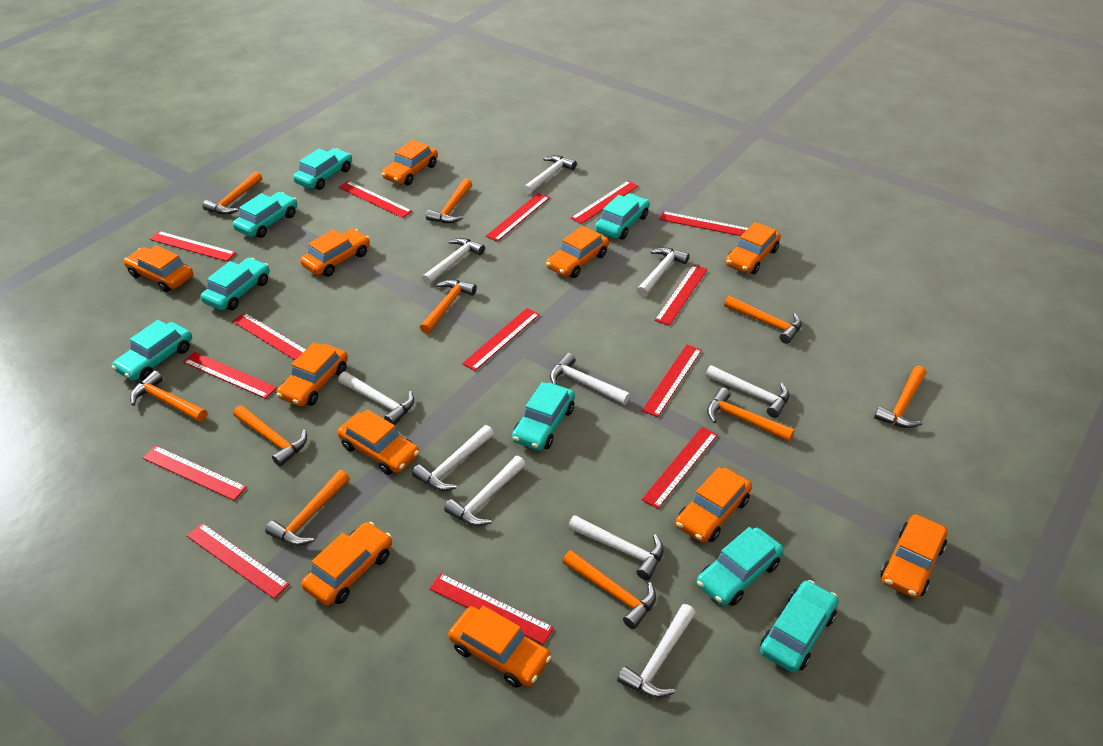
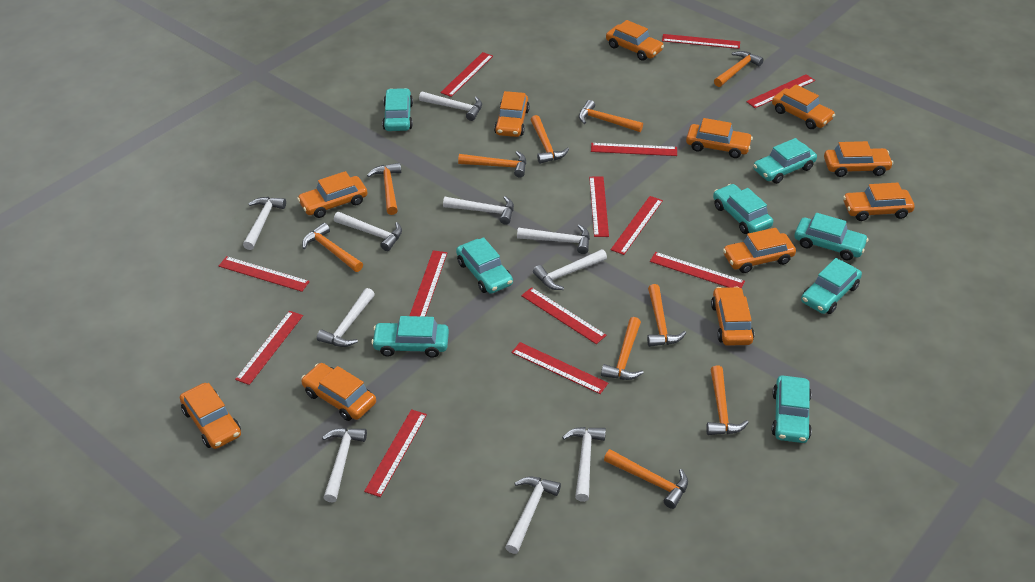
red ruler: 14 -> 13

